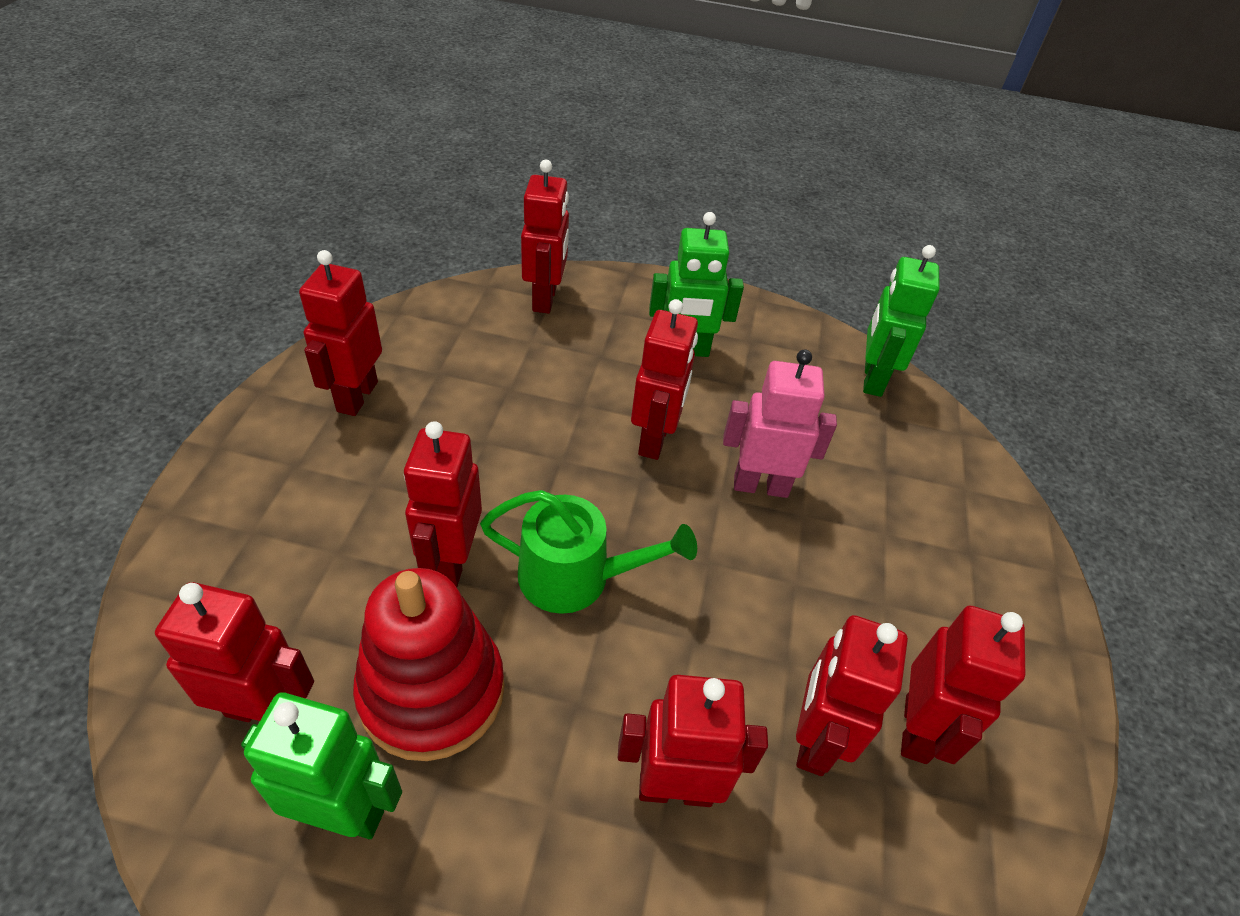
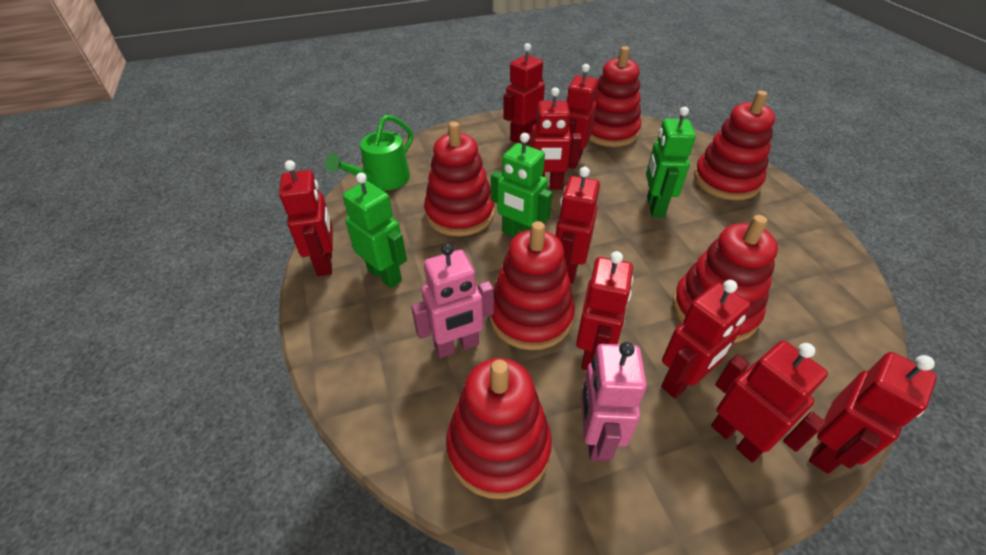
pink robot: 1 -> 2
red robot: 8 -> 9
red stacking toy: 1 -> 6

